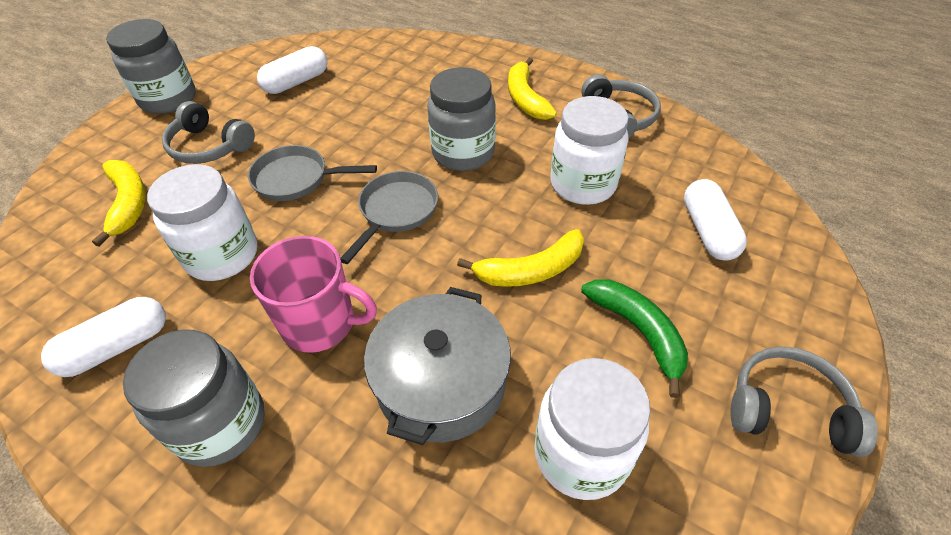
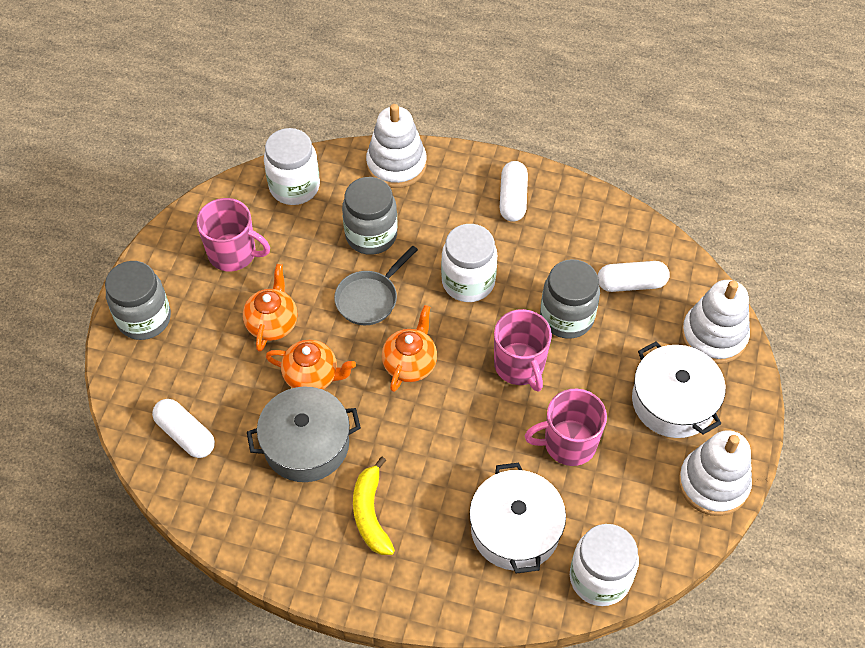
green banana: 1 -> 0
grey headphones: 3 -> 0
grey pan: 2 -> 1
orange teapot: 0 -> 3
pink mug: 1 -> 3
white pot: 0 -> 2
white stacking toy: 0 -> 3
yellow banana: 3 -> 1

